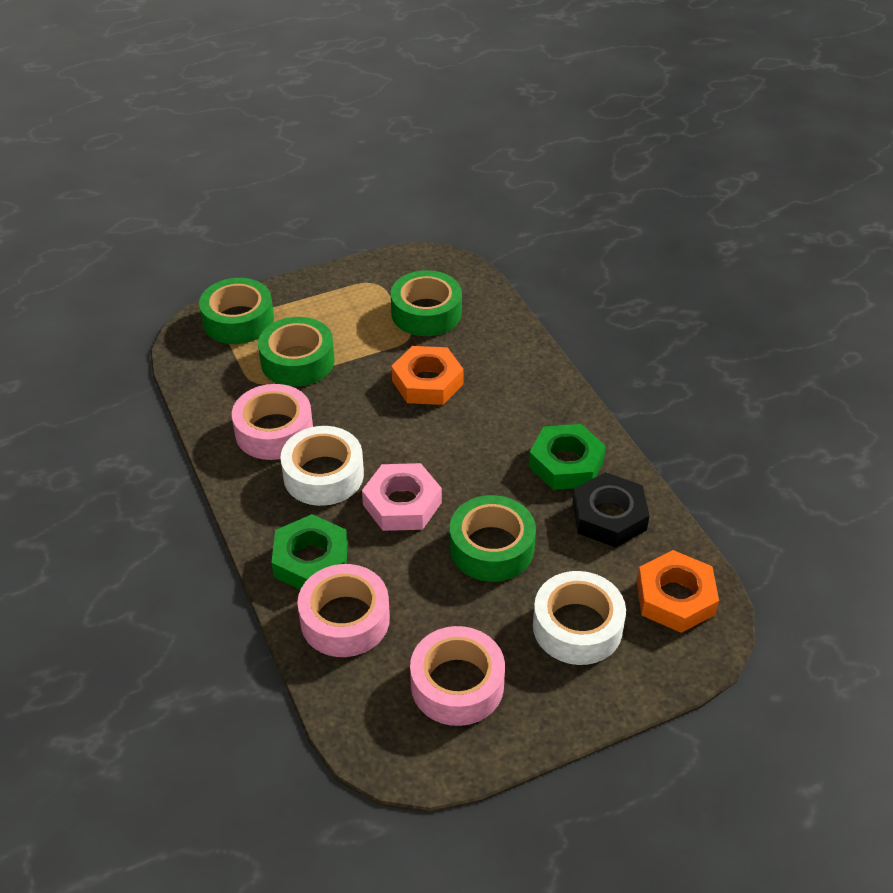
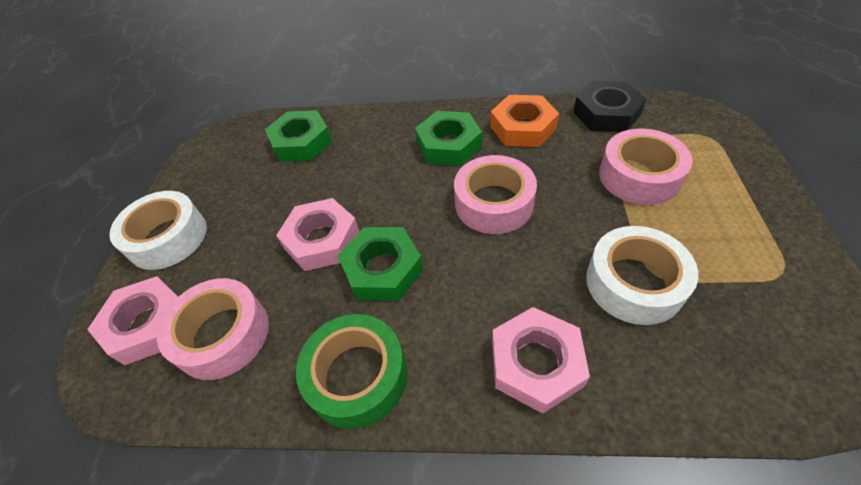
green nut: 2 -> 3
green tape: 4 -> 1
orange nut: 2 -> 1
pink nut: 1 -> 3

